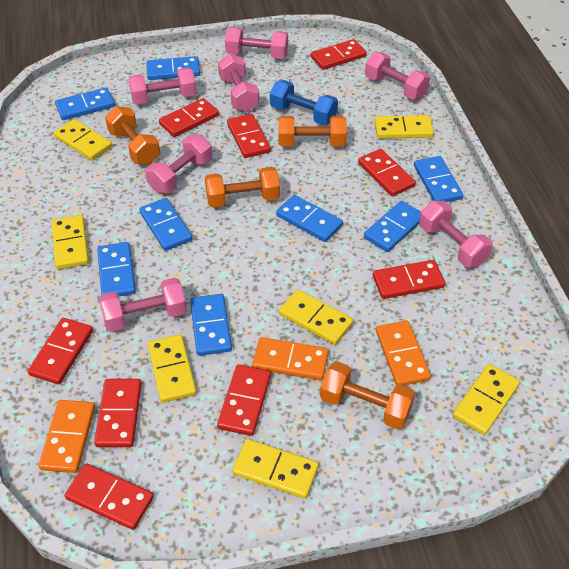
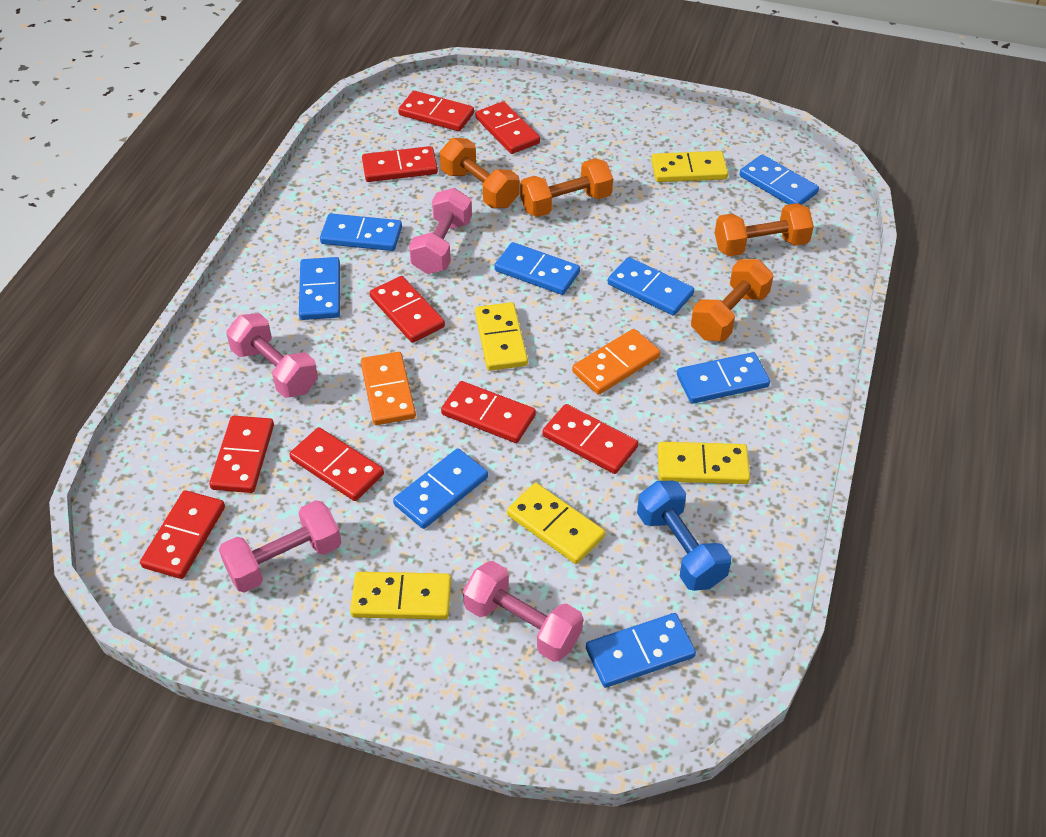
orange domino: 3 -> 2
pink dumbbell: 7 -> 4
yellow domino: 7 -> 5

